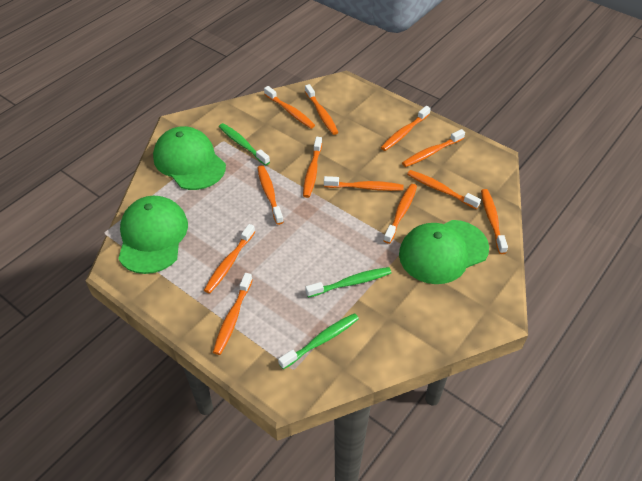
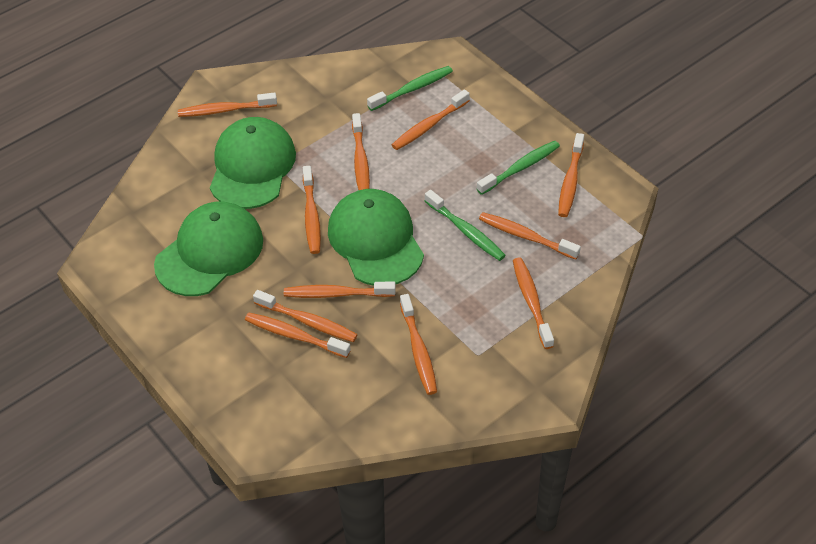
orange toothbrush: 12 -> 11

